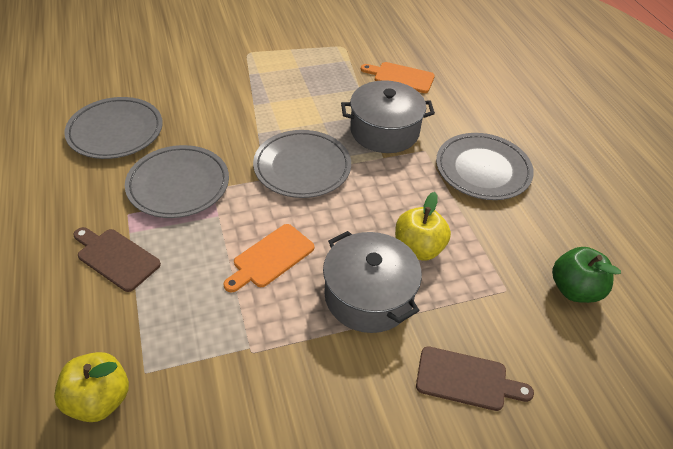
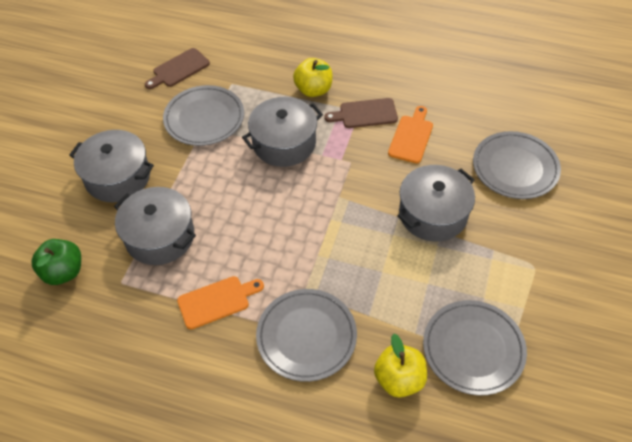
grey pot: 2 -> 4

